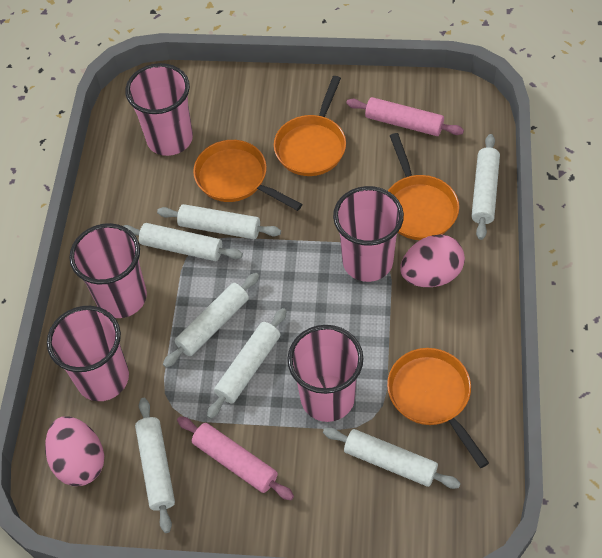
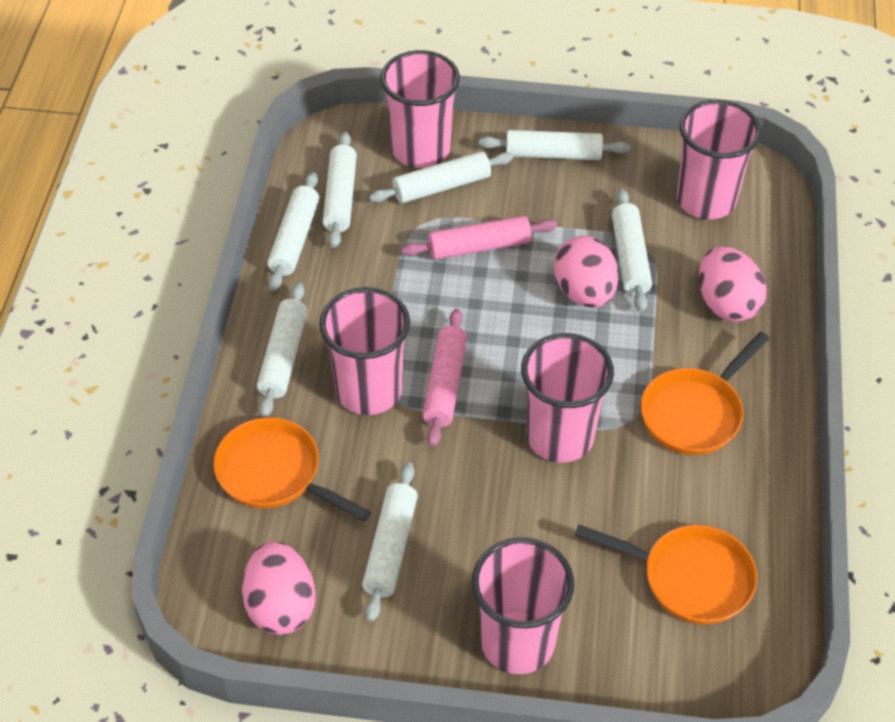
orange pan: 4 -> 3
pink egg: 2 -> 3

